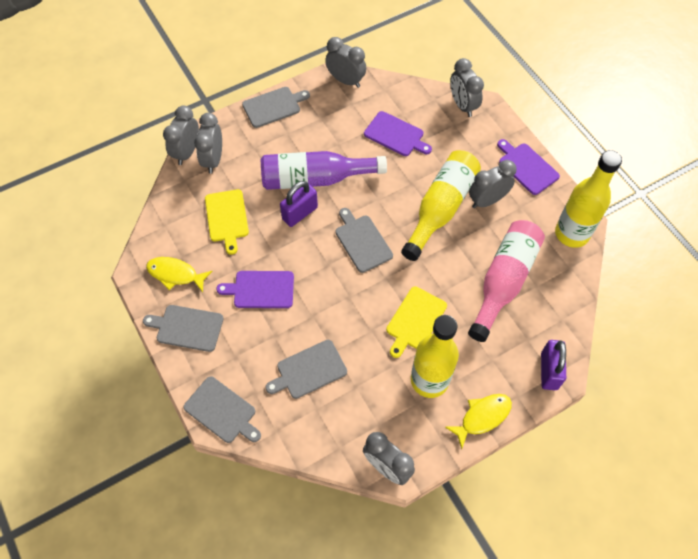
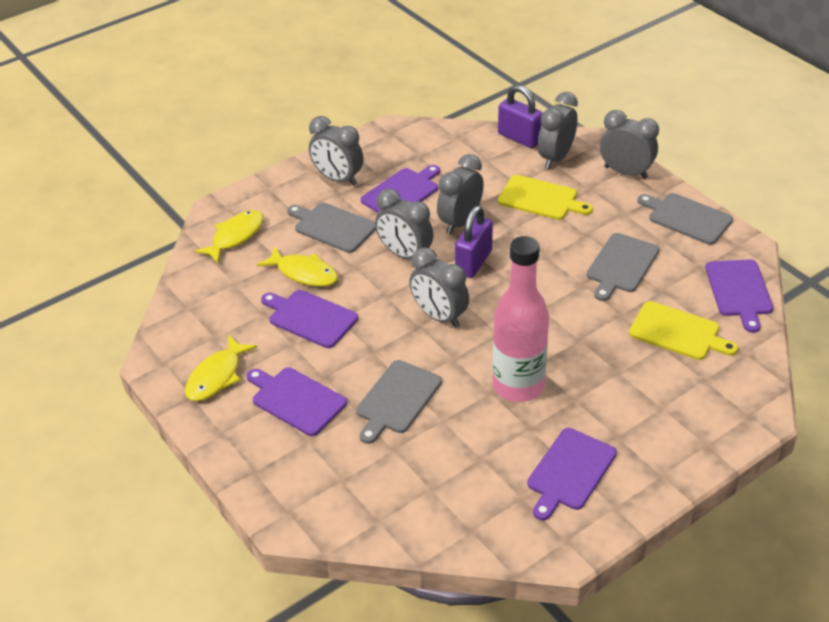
grey cutting board: 5 -> 4
purple bottle: 1 -> 0
purple cutting board: 3 -> 5
yellow bottle: 3 -> 0
yellow fish: 2 -> 3

